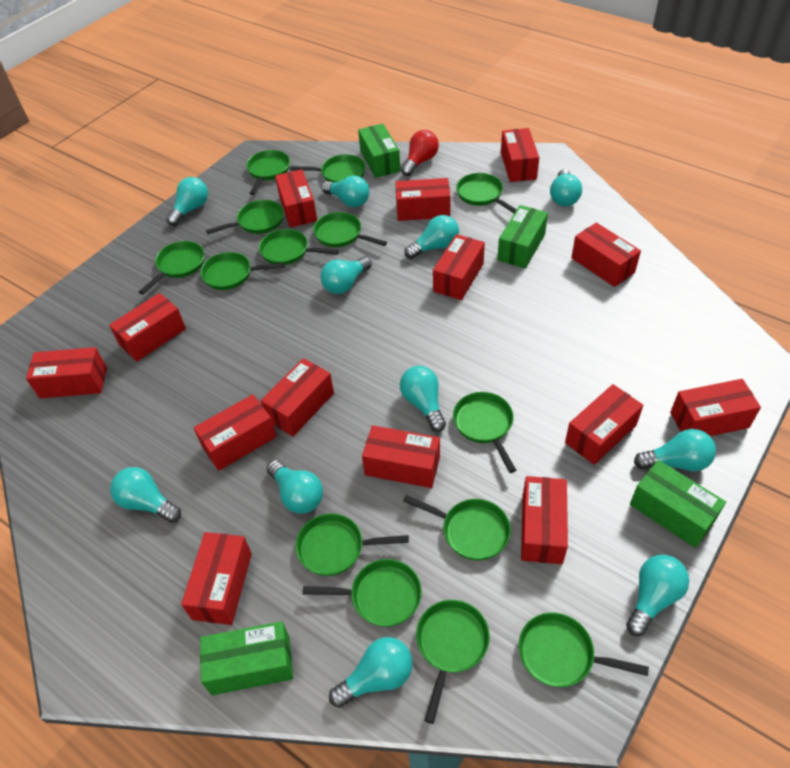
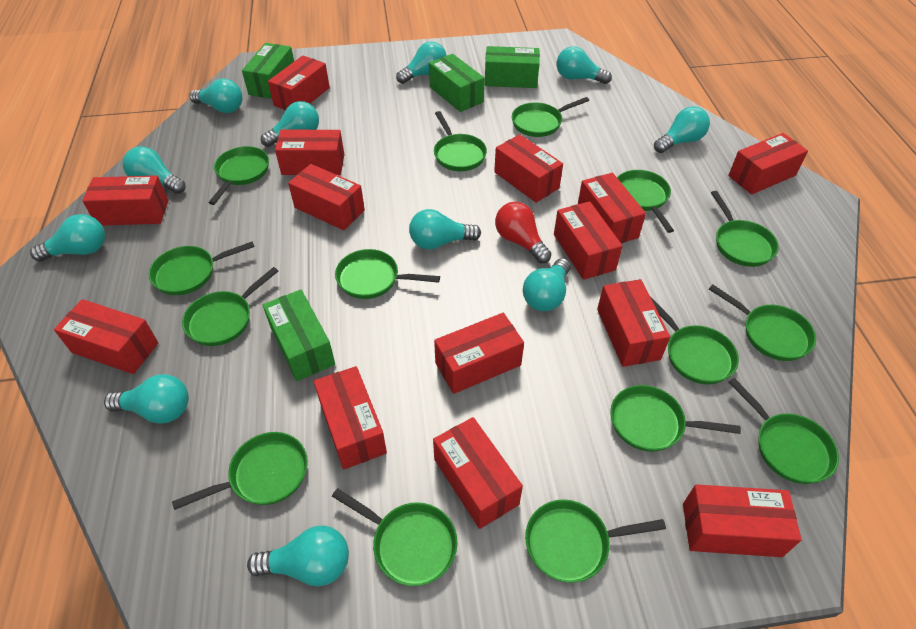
green pan: 14 -> 15

